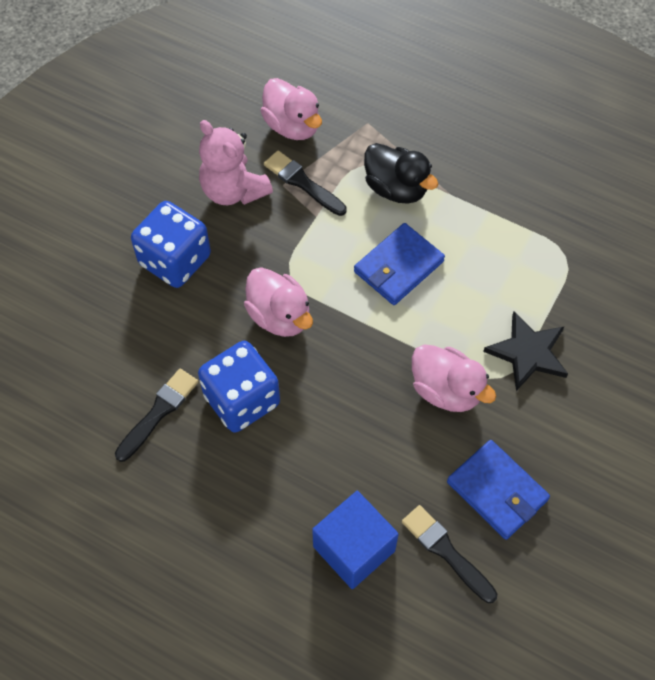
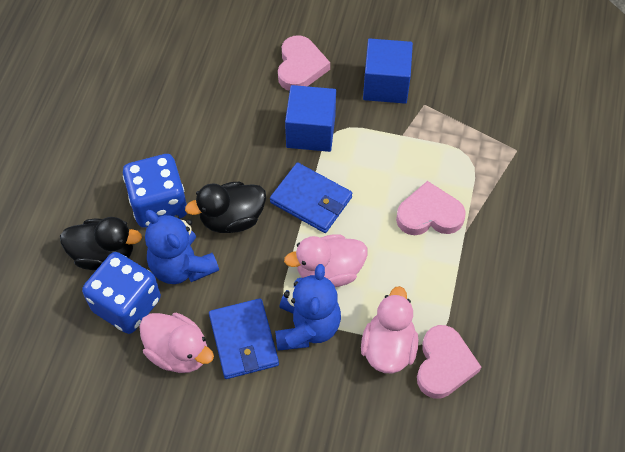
black brush: 3 -> 0
black duck: 1 -> 2
black star: 1 -> 0
blue cube: 1 -> 2
blue teddy bear: 0 -> 2
pink heart: 0 -> 3
pink teddy bear: 1 -> 0

